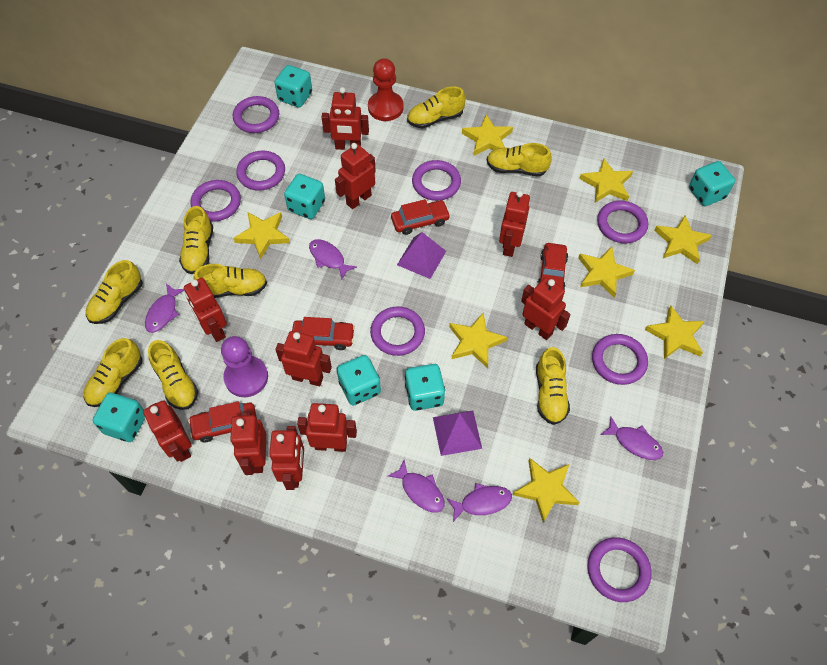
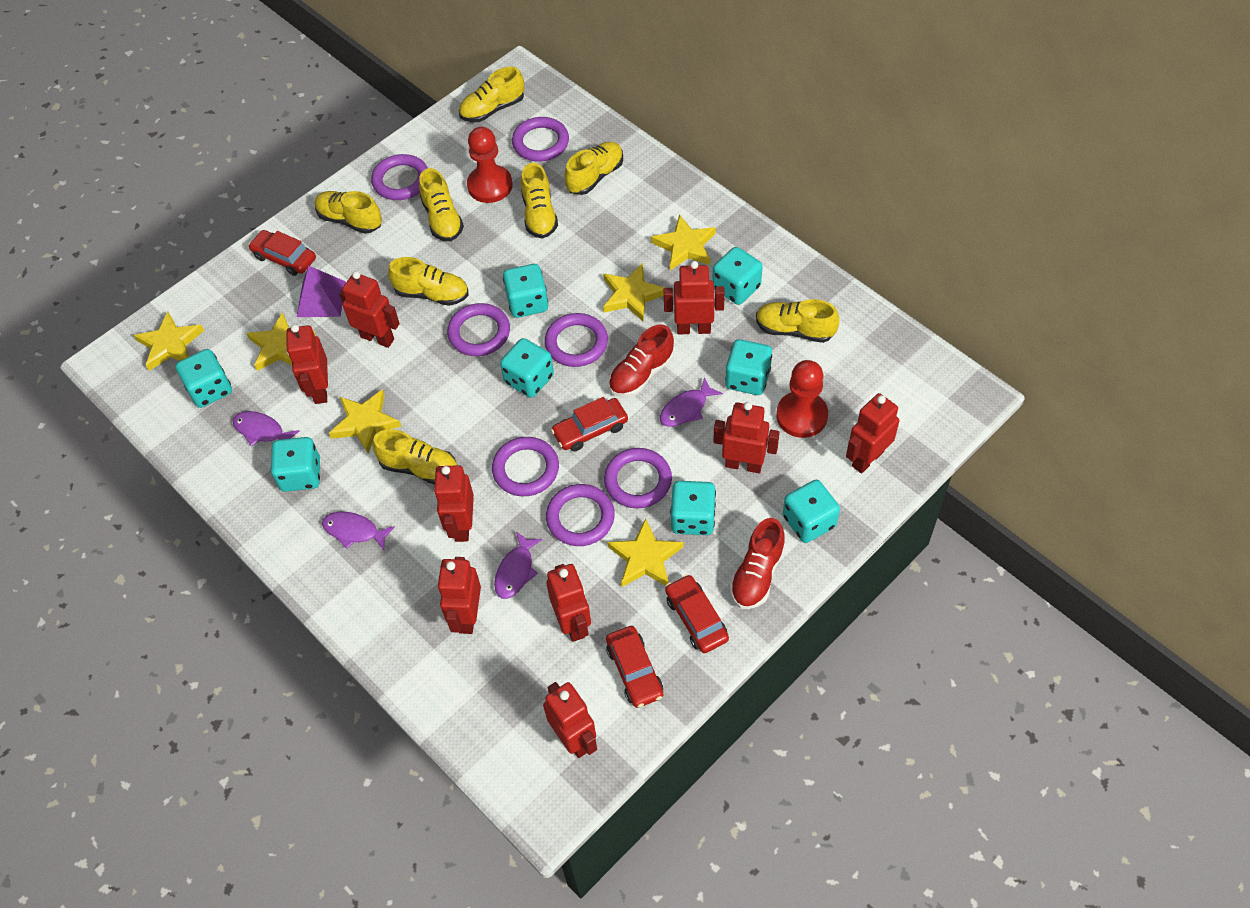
purple fish: 5 -> 4
purple pawn: 1 -> 0
purple pyramid: 2 -> 1
purple ring: 8 -> 7
red pawn: 1 -> 2
red robot: 10 -> 9
red shoe: 0 -> 2
turquoise dice: 6 -> 8
yellow star: 8 -> 6

